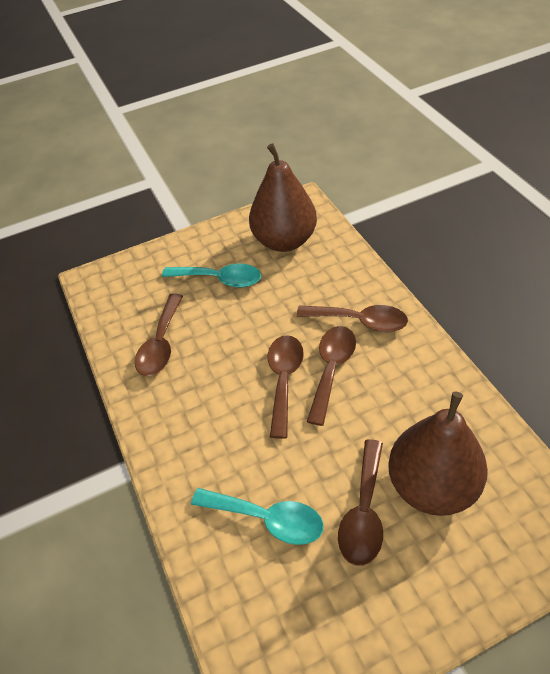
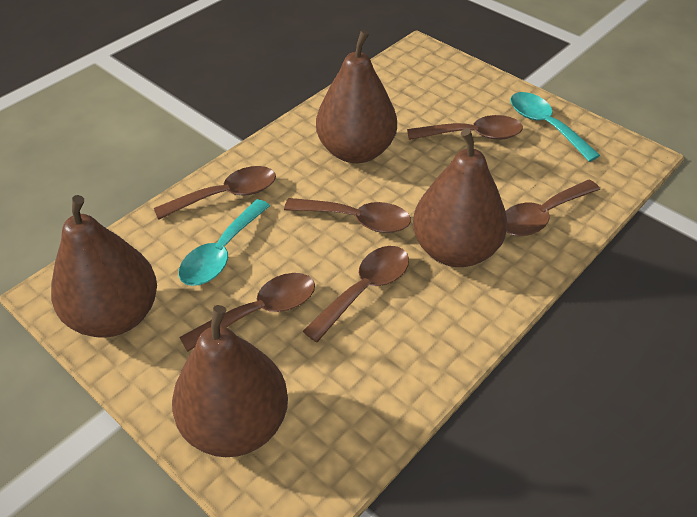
brown pear: 2 -> 4
brown spoon: 5 -> 6

